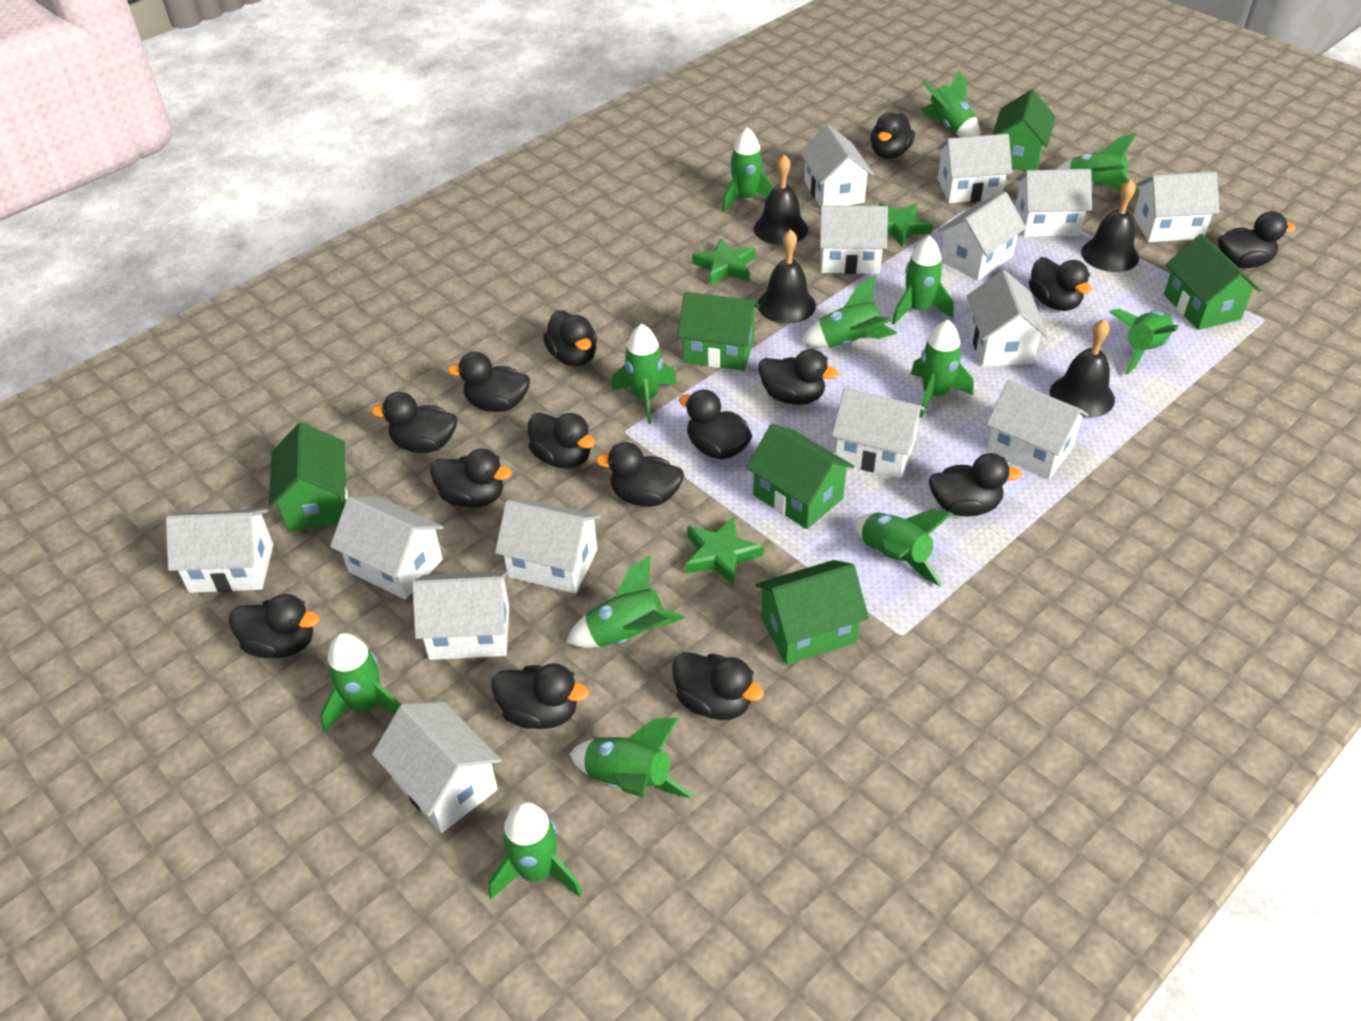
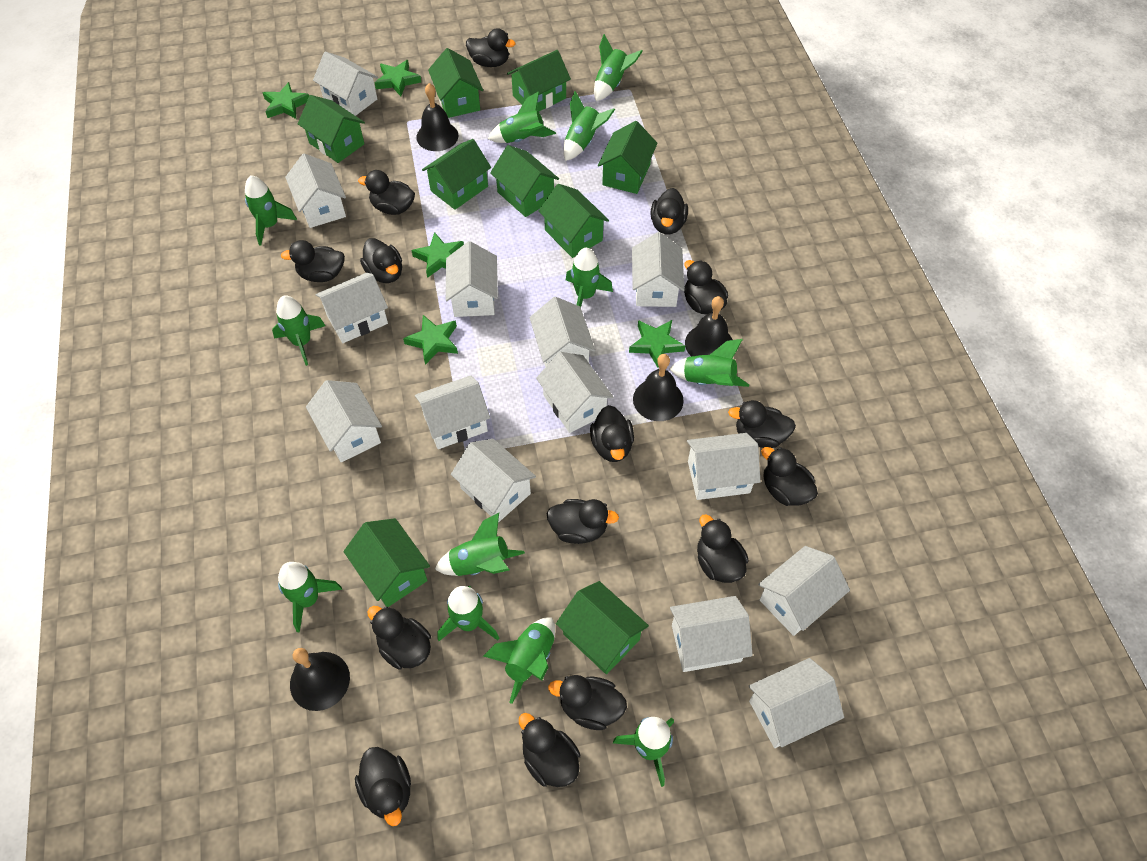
green house: 6 -> 9
green rocket: 13 -> 12
green star: 3 -> 5

